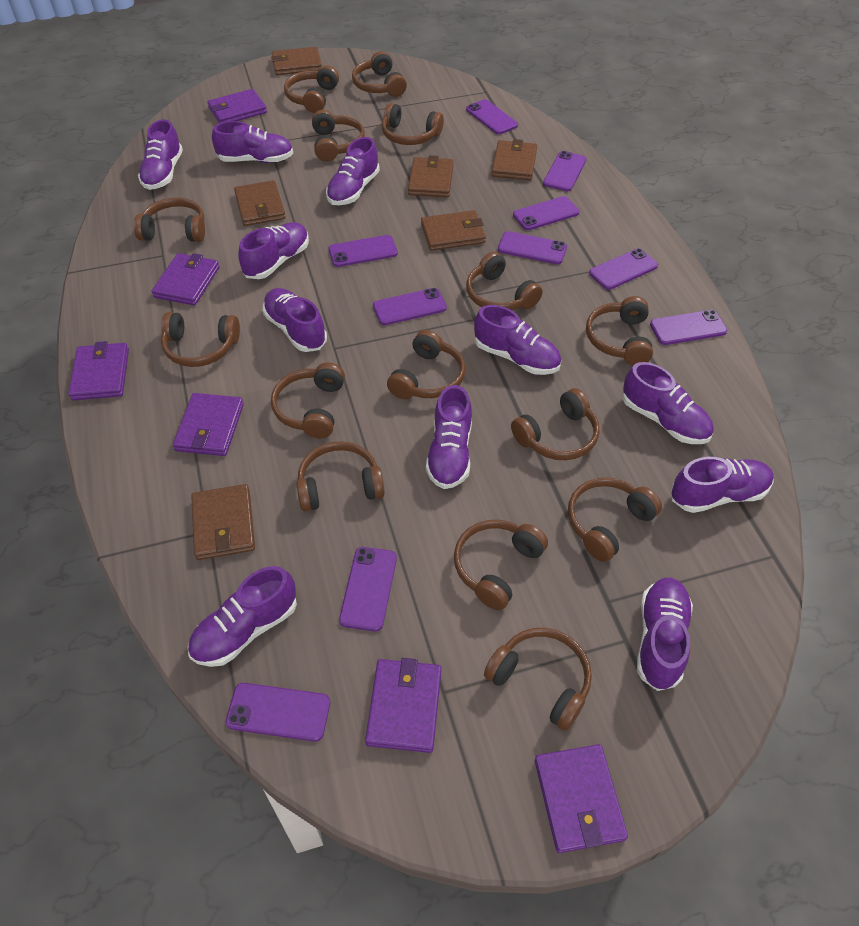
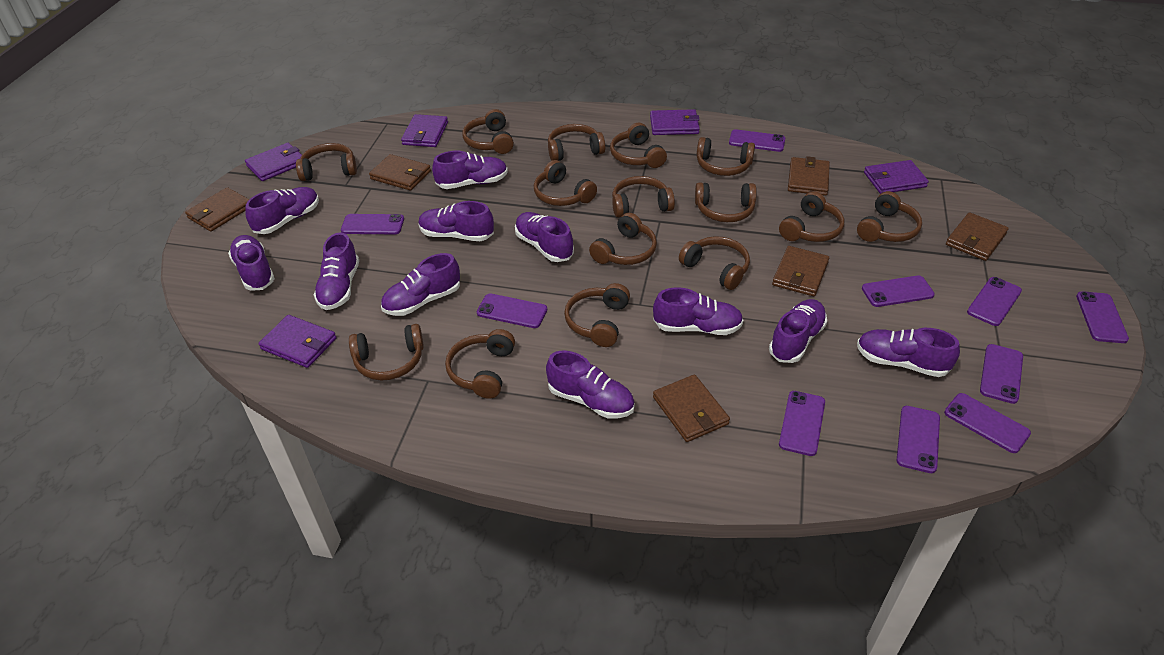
purple wallet: 6 -> 5

